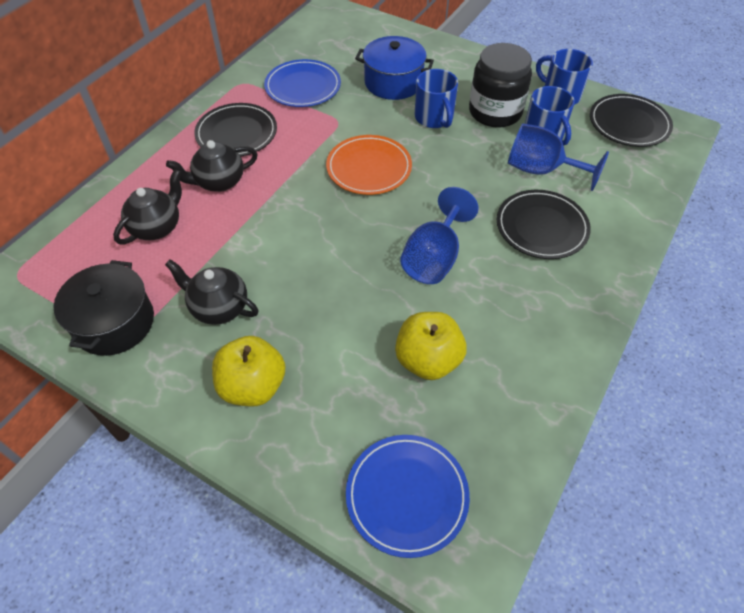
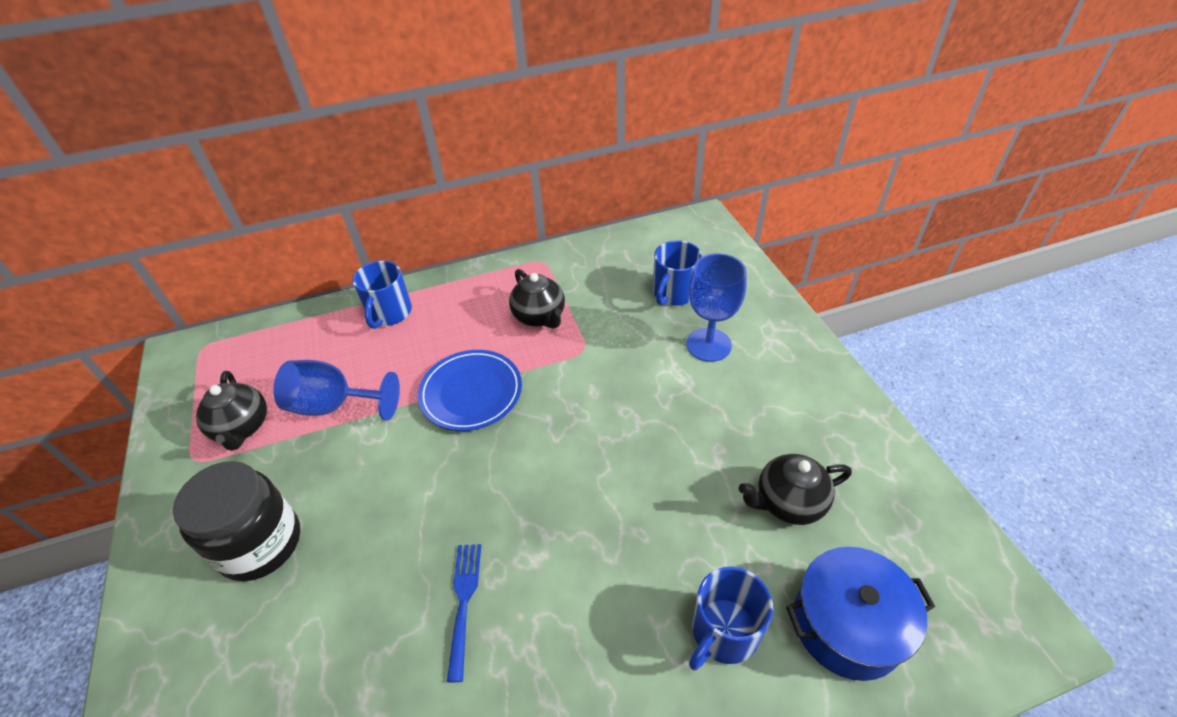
black plate: 3 -> 0
black pot: 1 -> 0
blue fork: 0 -> 1
blue plate: 2 -> 1
orange plate: 1 -> 0
yellow apple: 2 -> 0

